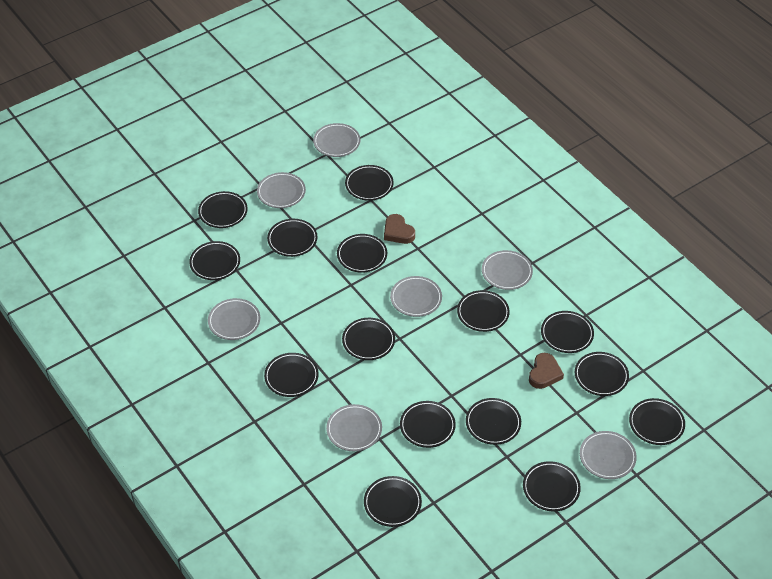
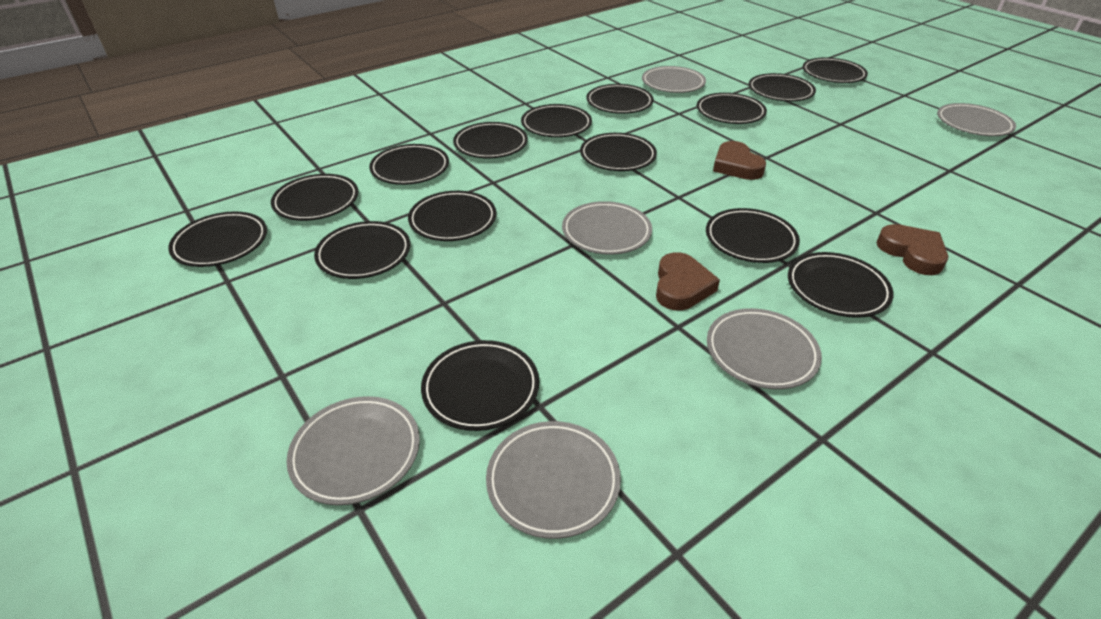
brown heart: 2 -> 3
grey plate: 7 -> 6

